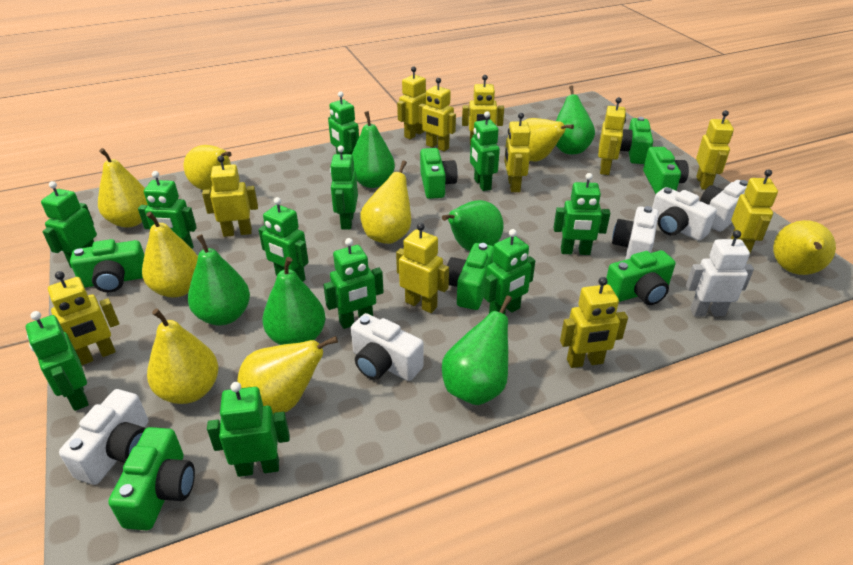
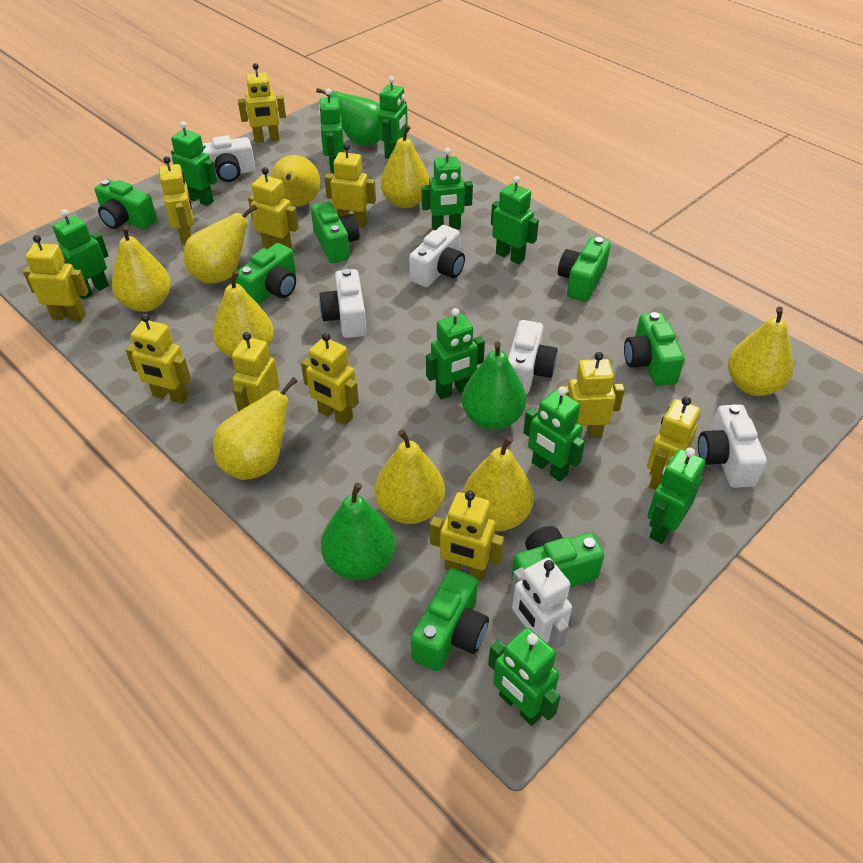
green pear: 6 -> 3
green robot: 11 -> 10
yellow pear: 8 -> 9

